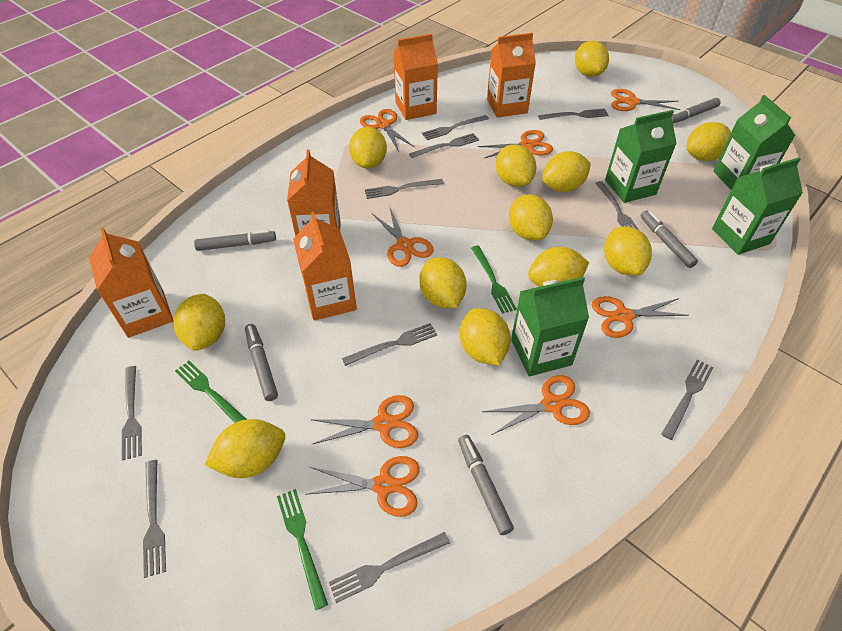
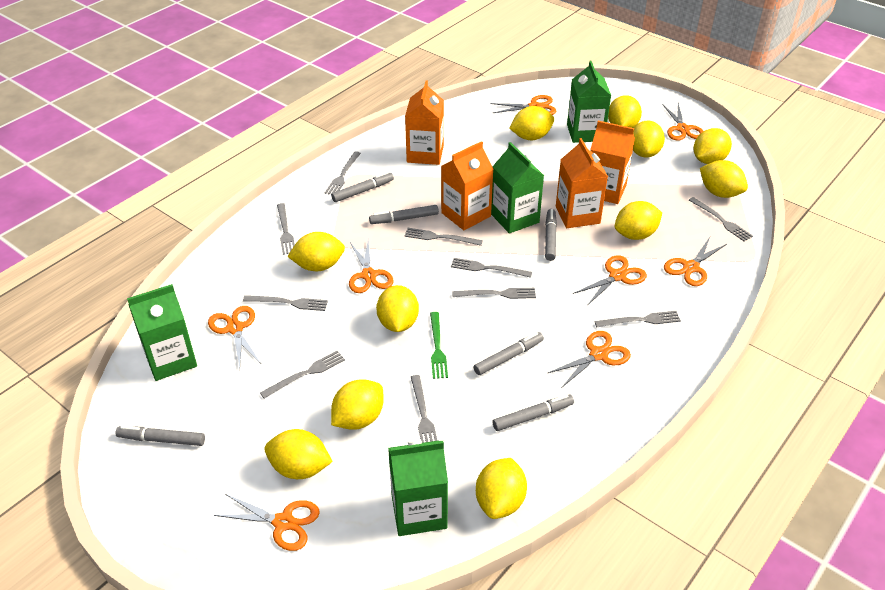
green fork: 3 -> 1
grey marker: 5 -> 6
orange carton: 5 -> 4
yellow lemon: 12 -> 11

